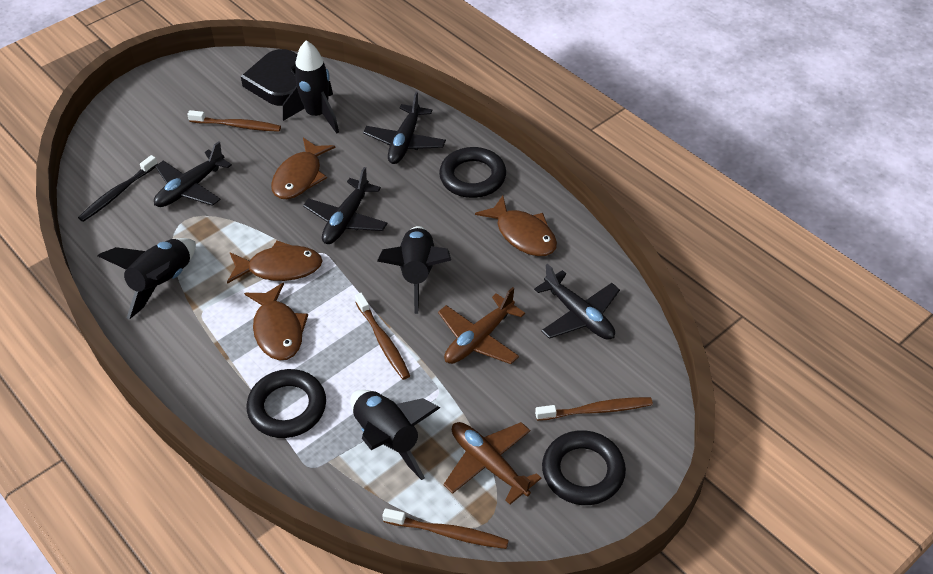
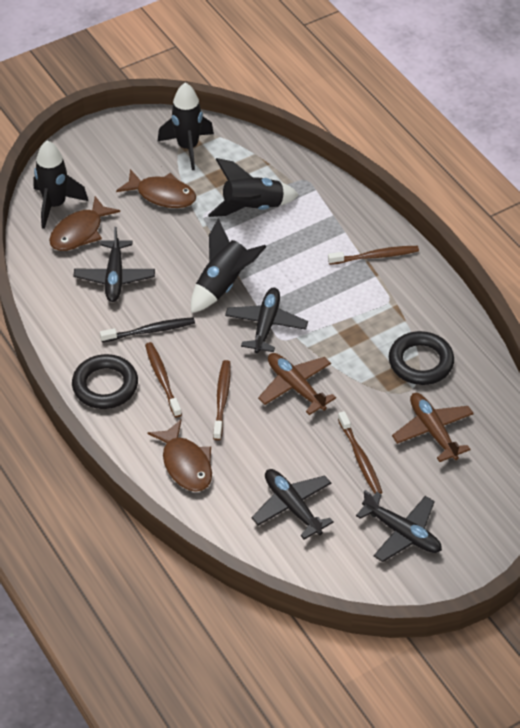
black heart: 1 -> 0
black ring: 3 -> 2
brown fish: 4 -> 3

